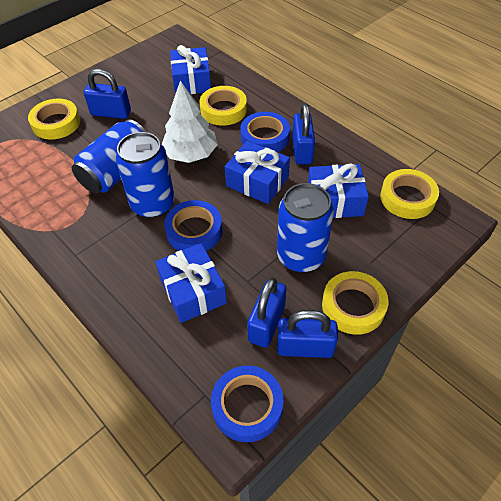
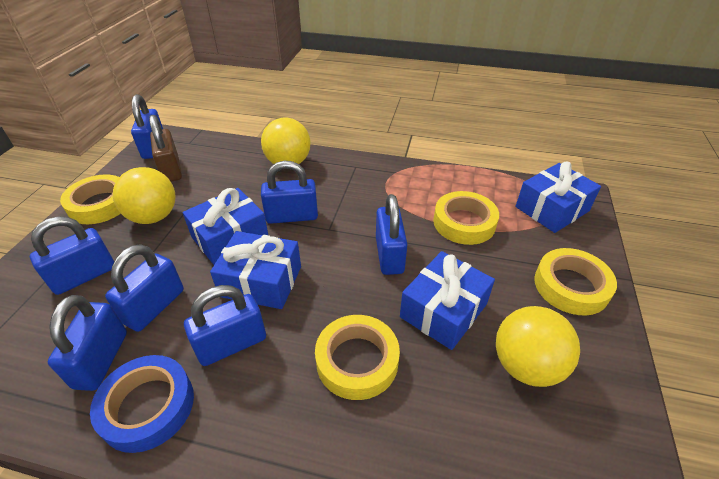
blue can: 3 -> 0
blue padlock: 4 -> 7
blue tape: 3 -> 1
brown padlock: 0 -> 1
white tree: 1 -> 0
yellow ball: 0 -> 3

